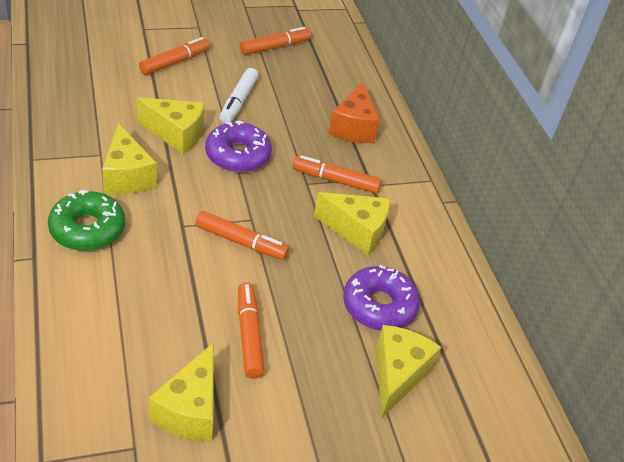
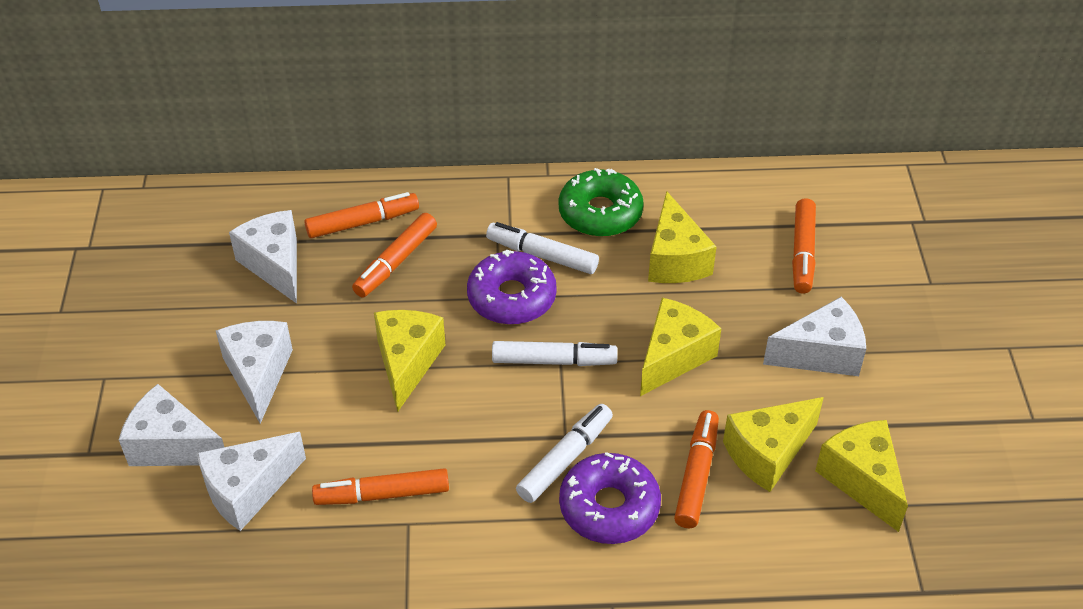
orange cheese: 1 -> 0
white cheese: 0 -> 5
white marker: 1 -> 3

